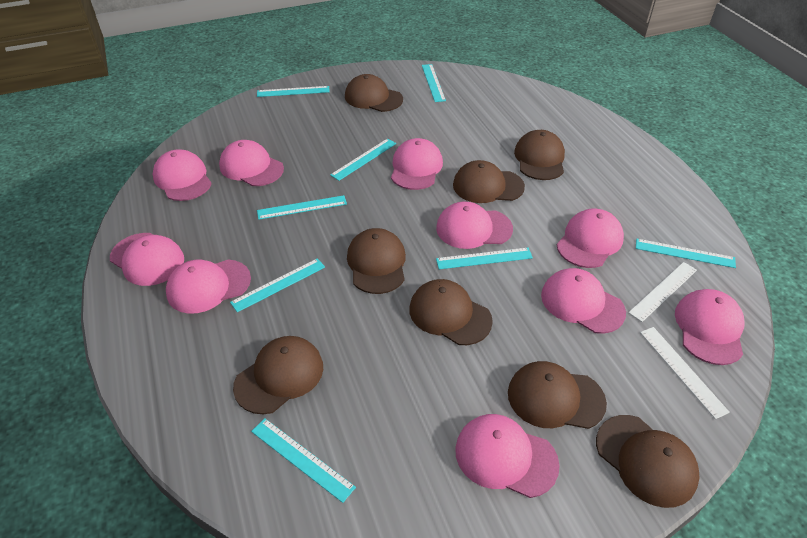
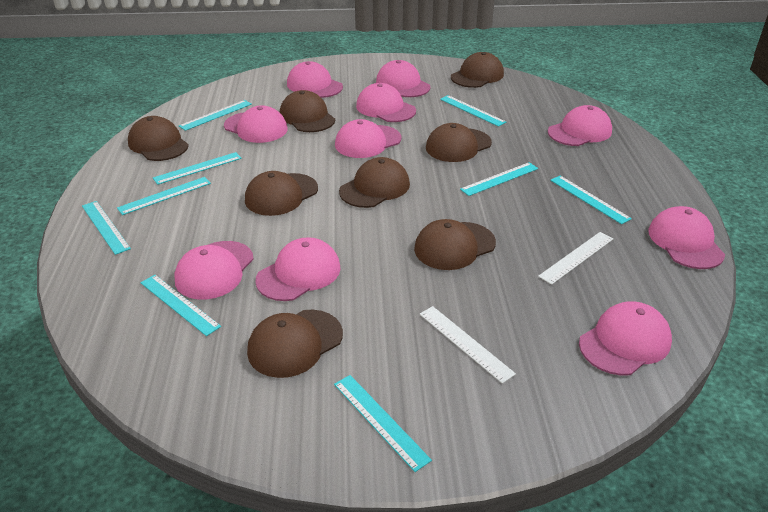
turquoise ruler: 8 -> 9

